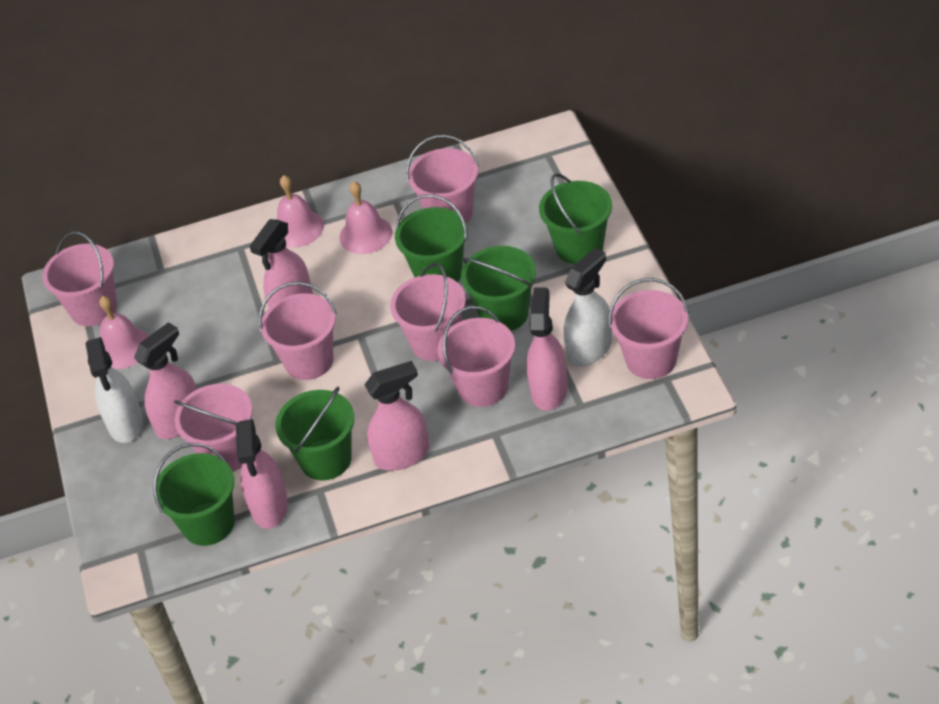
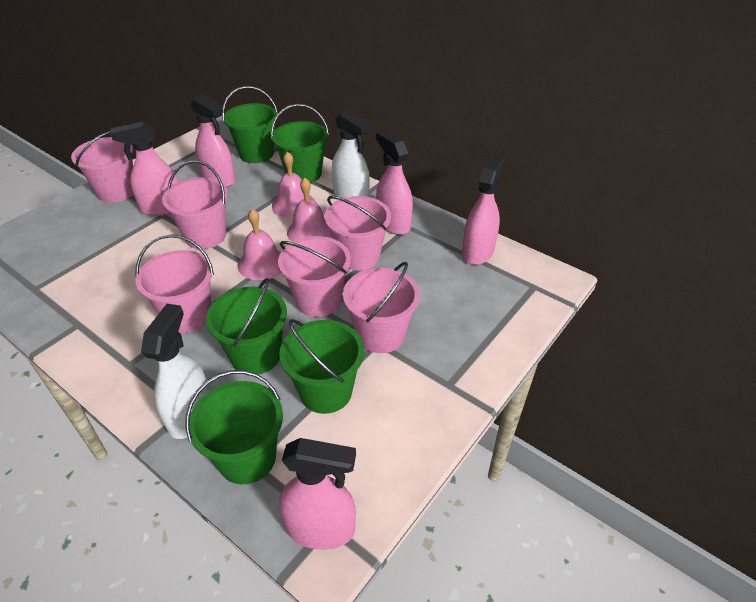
pink bucket: 7 -> 6

